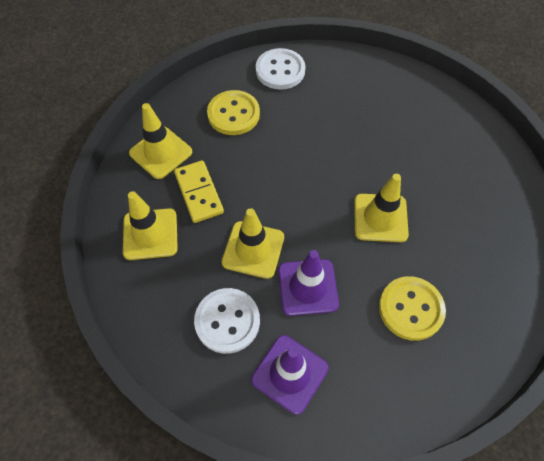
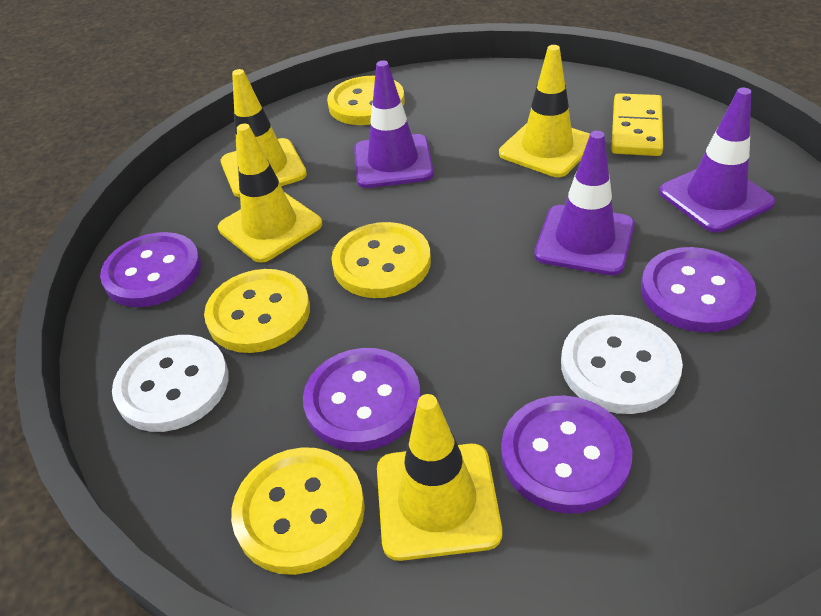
purple button: 0 -> 4
purple traffic cone: 2 -> 3
yellow button: 2 -> 4

